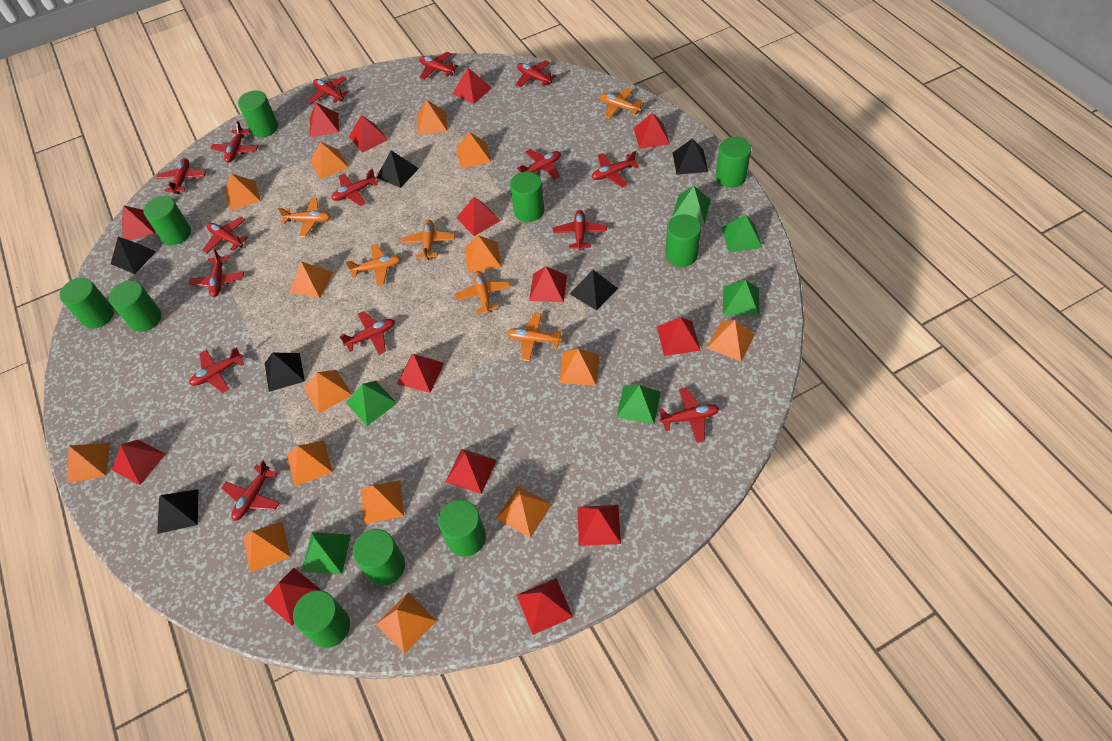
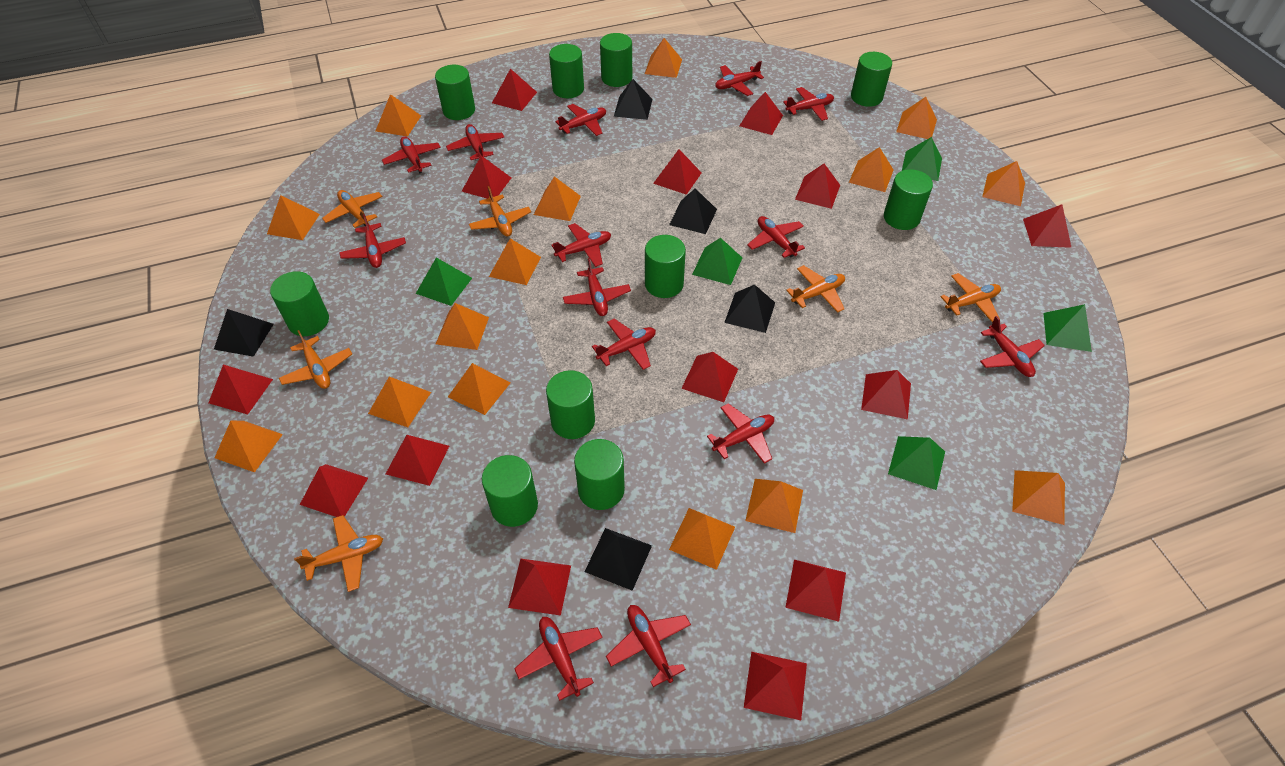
black pyramid: 6 -> 5
green pyramid: 6 -> 5
red plane: 15 -> 14

